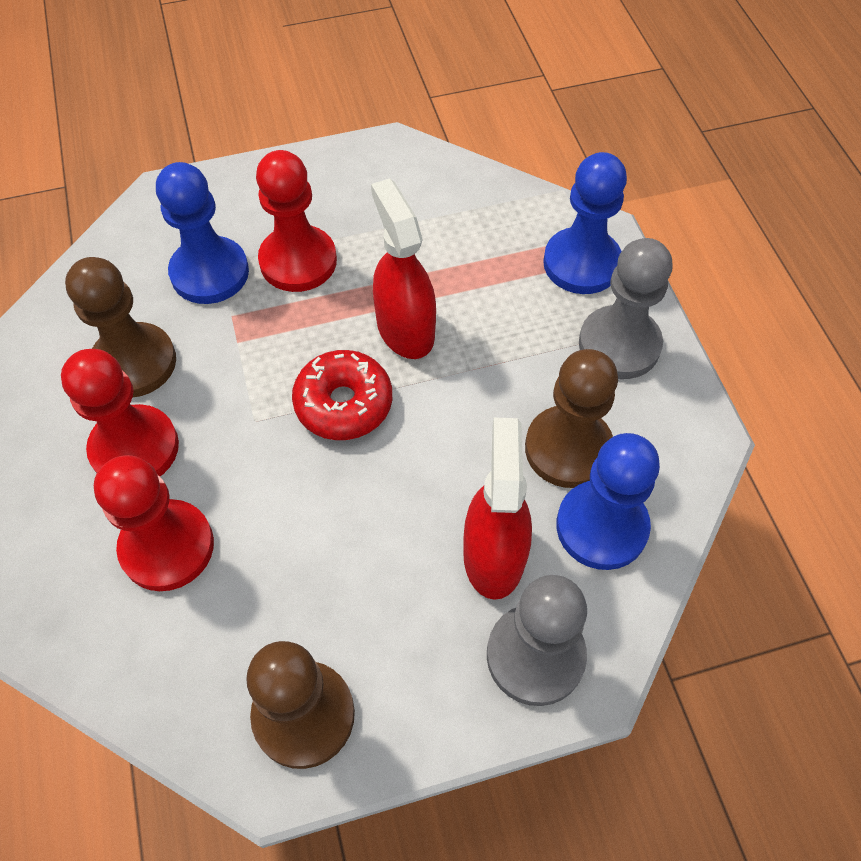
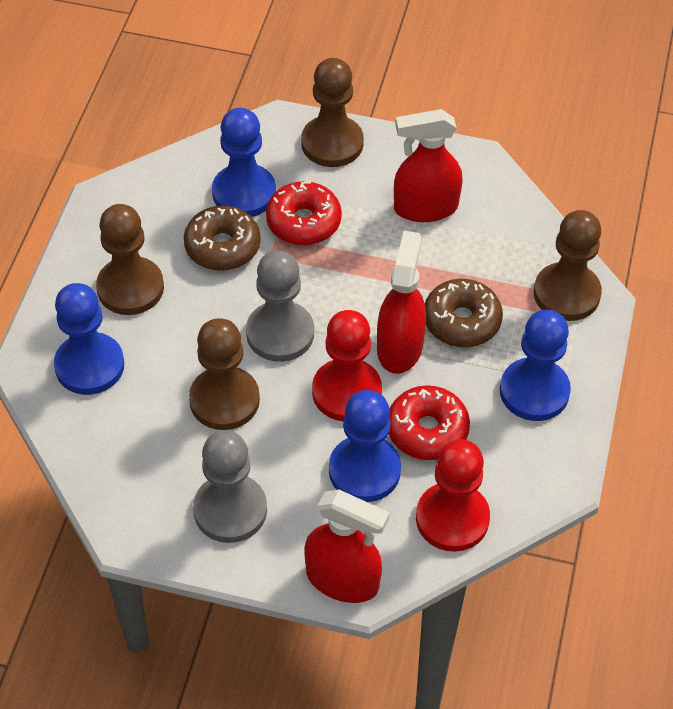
blue pawn: 3 -> 4
brown donut: 0 -> 2
brown pawn: 3 -> 4
red donut: 1 -> 2
red pawn: 3 -> 2
red spray bottle: 2 -> 3

